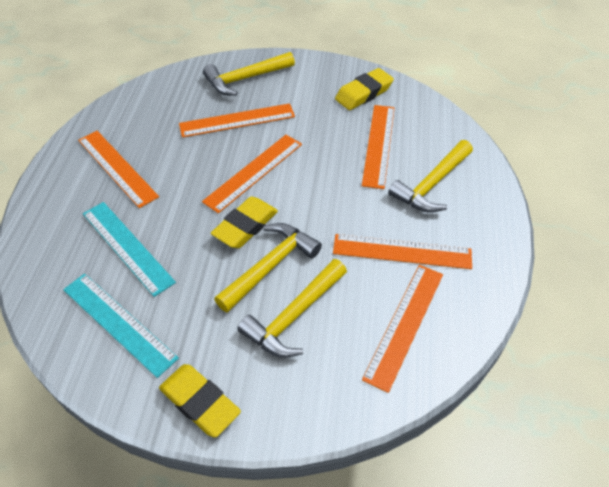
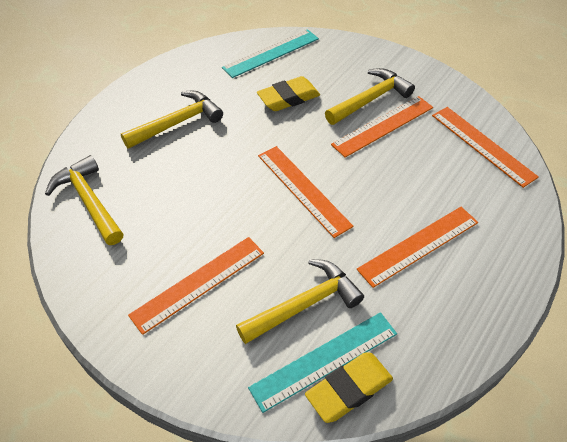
orange ruler: 6 -> 5
yellow eraser: 3 -> 2

